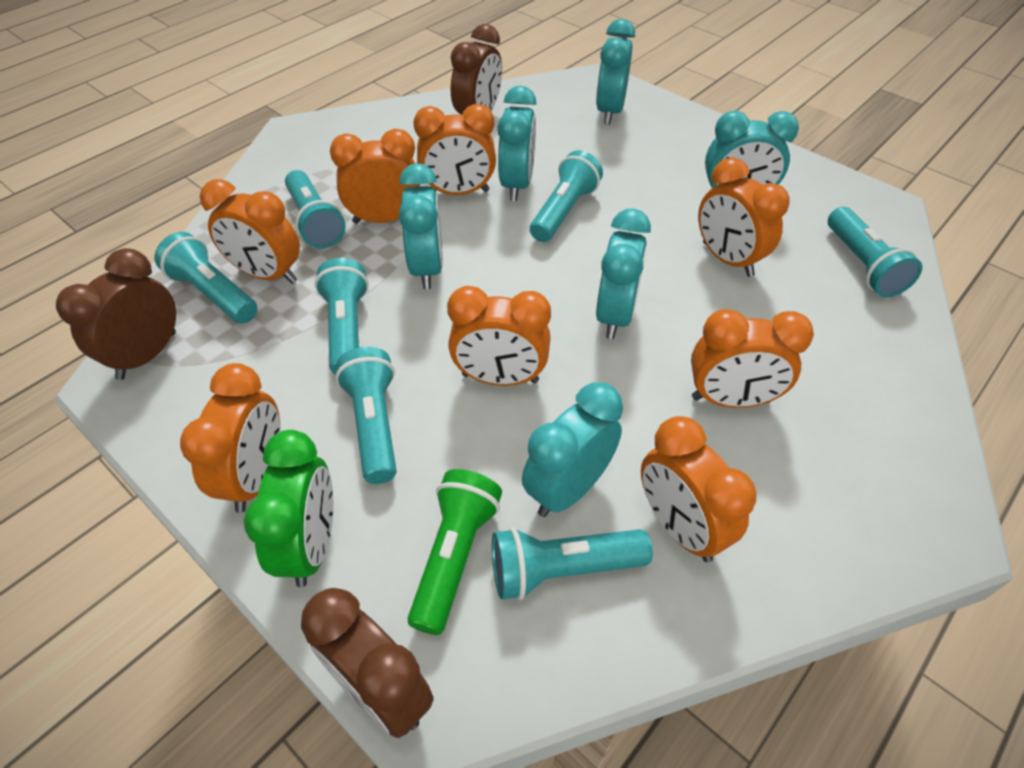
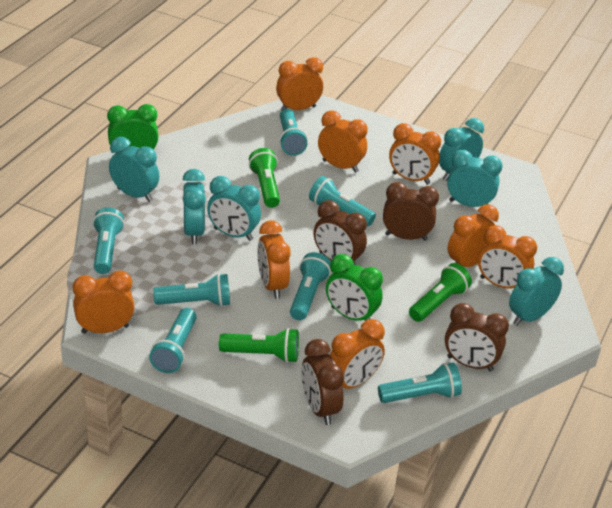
brown clock: 3 -> 4
green clock: 1 -> 2
green flashlight: 1 -> 3

